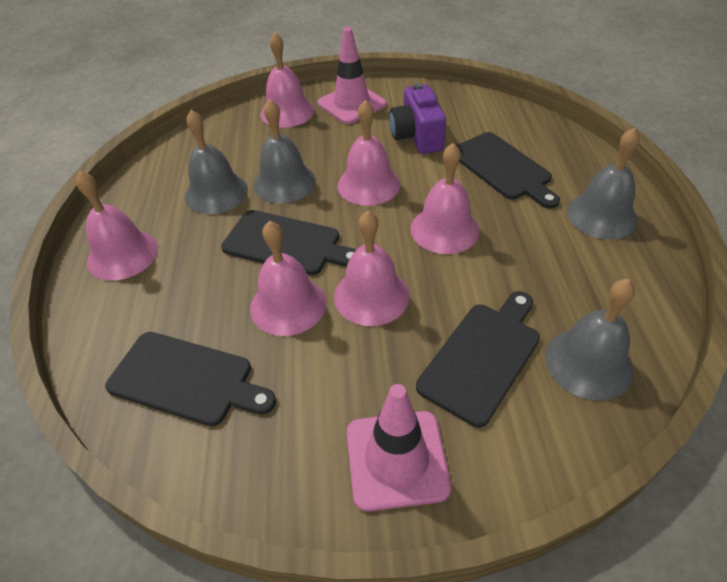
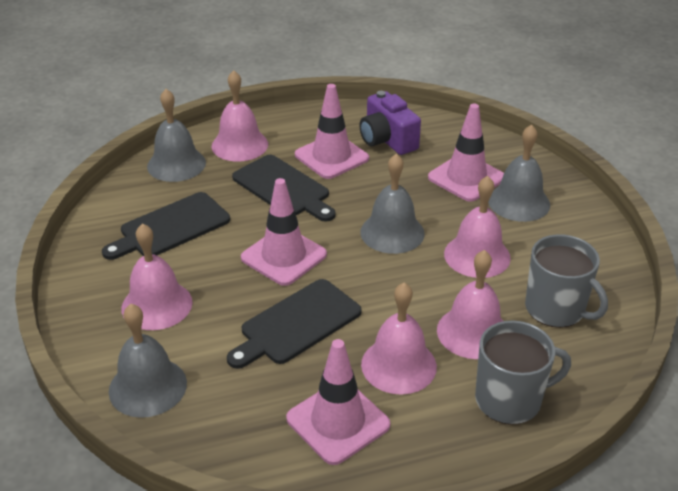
black cutting board: 4 -> 3
grey mug: 0 -> 2
pink bell: 6 -> 5
pink traffic cone: 2 -> 4

